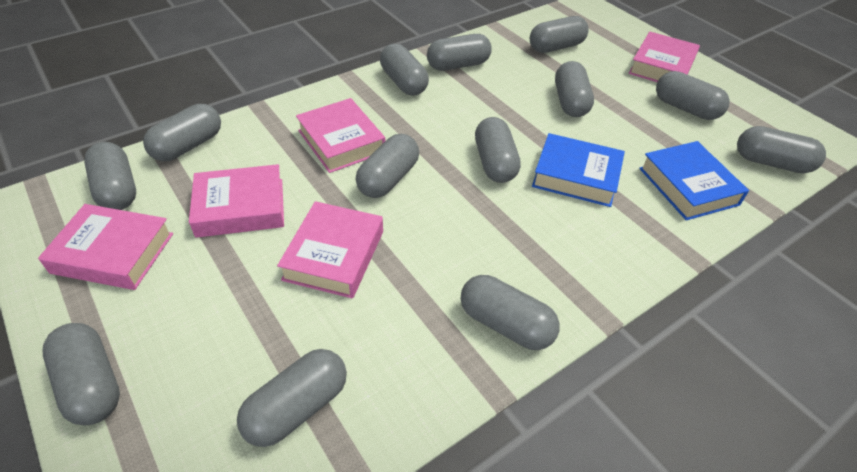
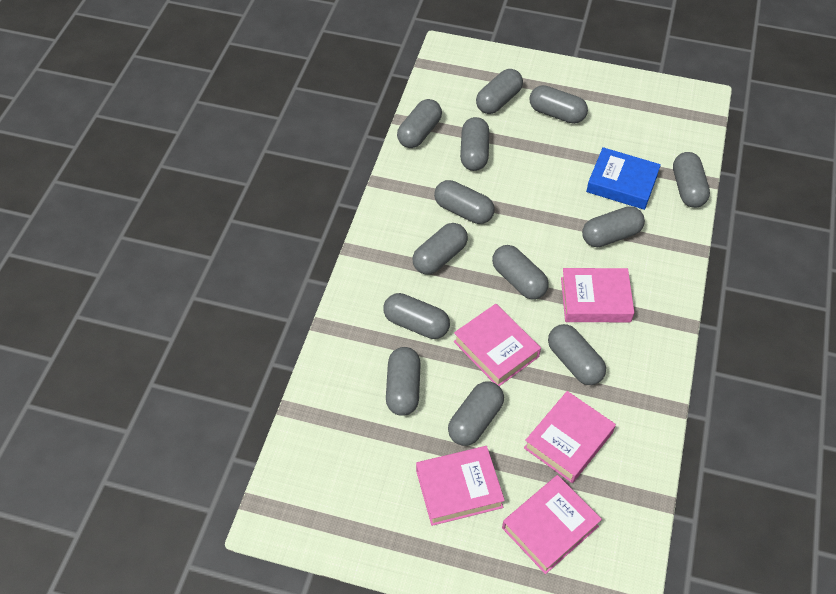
blue book: 2 -> 1

